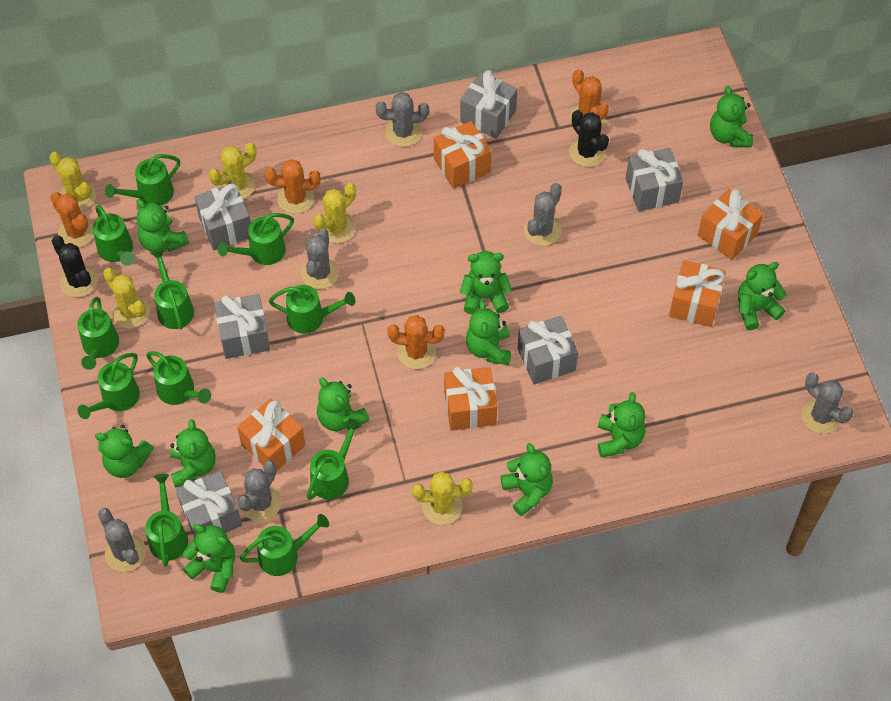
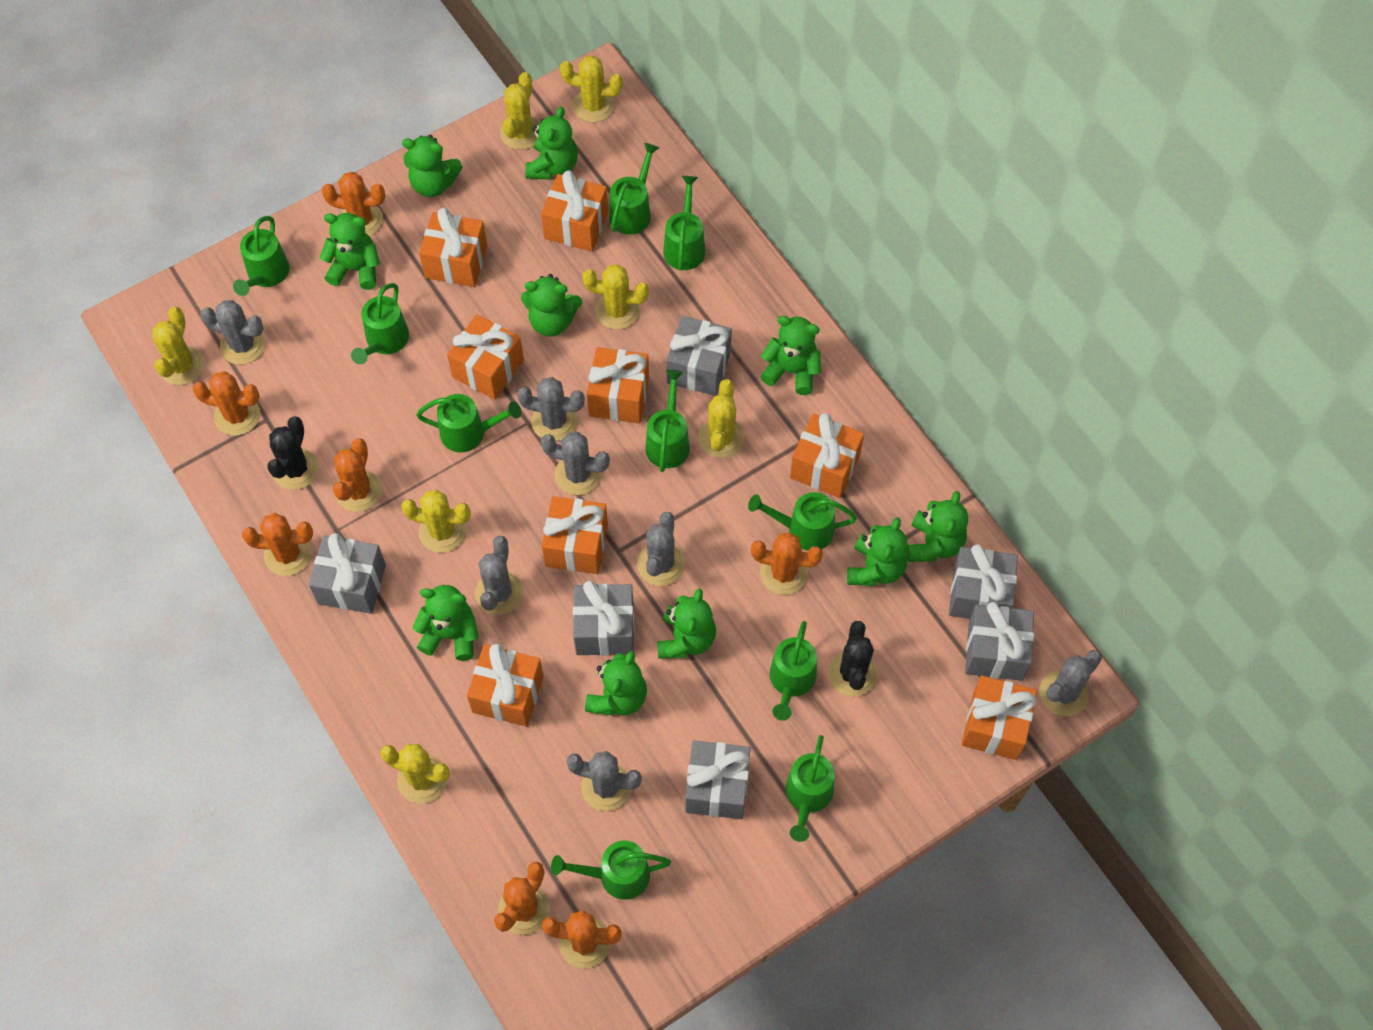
green teddy bear: 11 -> 10
green watering can: 11 -> 10
grey cactus: 6 -> 7
orange cactus: 4 -> 7
orange gift: 5 -> 8
yellow cactus: 5 -> 7

